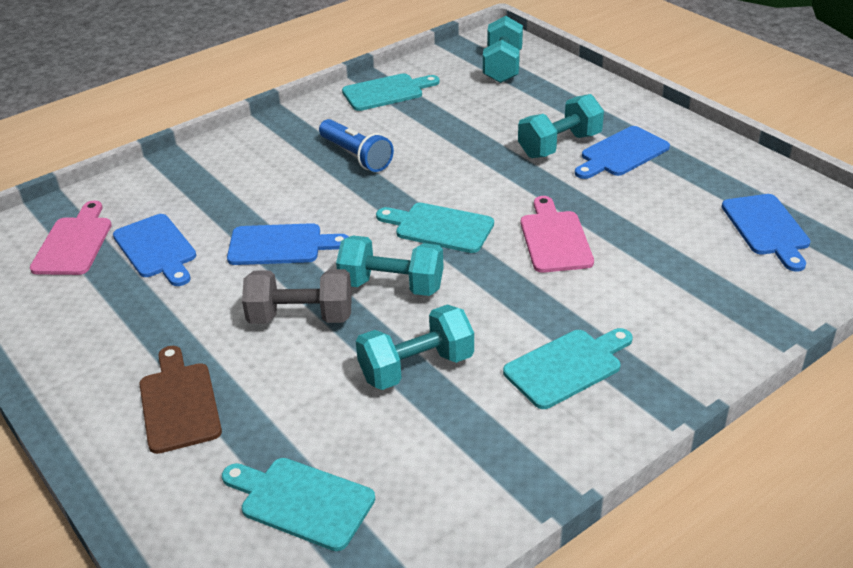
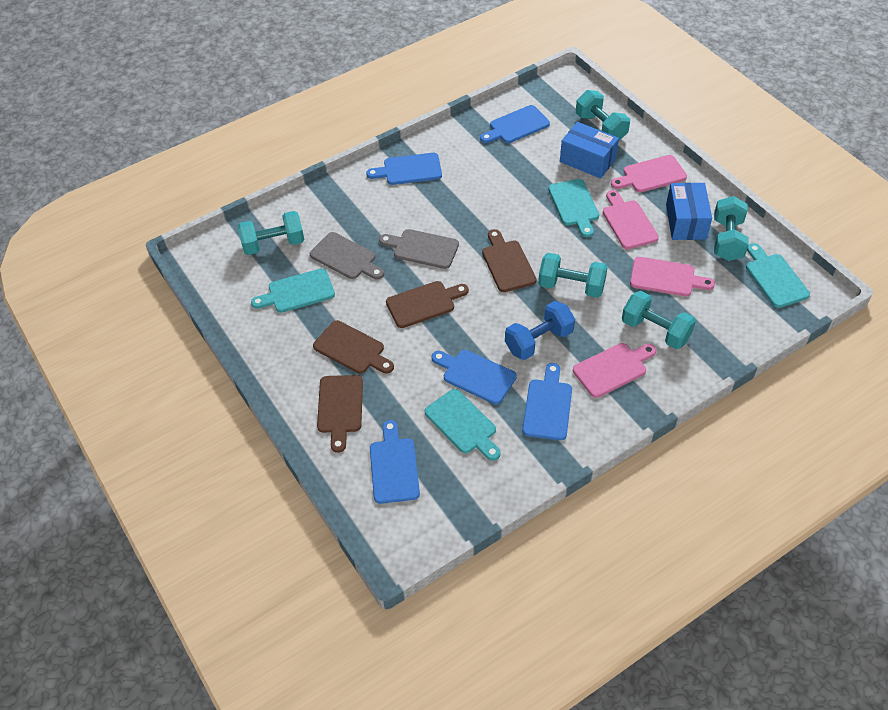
blue box: 0 -> 2
blue cutting board: 4 -> 5
blue dumbbell: 0 -> 1
blue flashlight: 1 -> 0
brown cutting board: 1 -> 4
grey cutting board: 0 -> 2
grey dumbbell: 1 -> 0
pink cutting board: 2 -> 4
turquoise dumbbell: 4 -> 5

